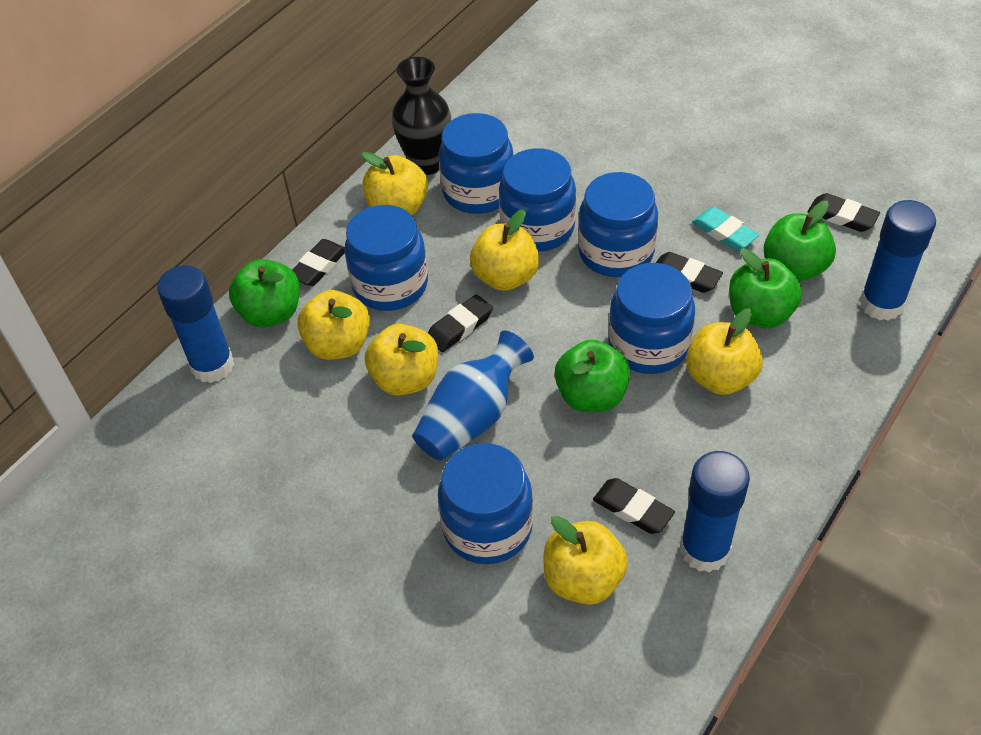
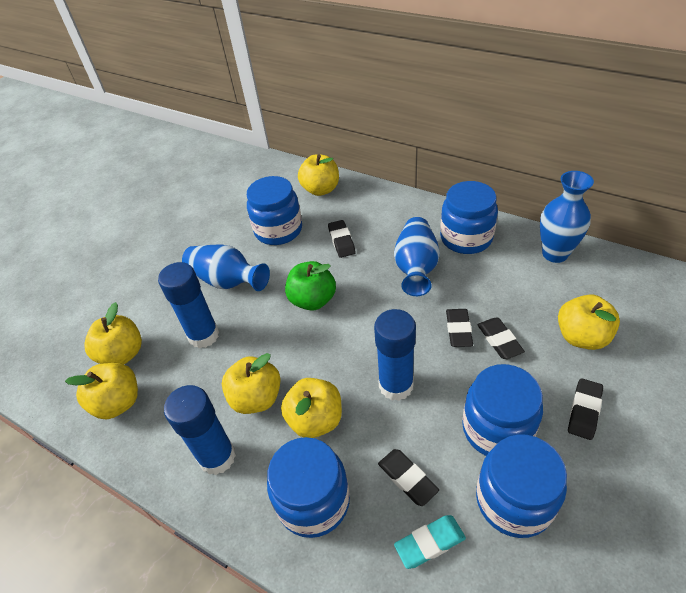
black vase: 1 -> 0
blue jar: 6 -> 5
blue vase: 1 -> 3
green apple: 4 -> 1

